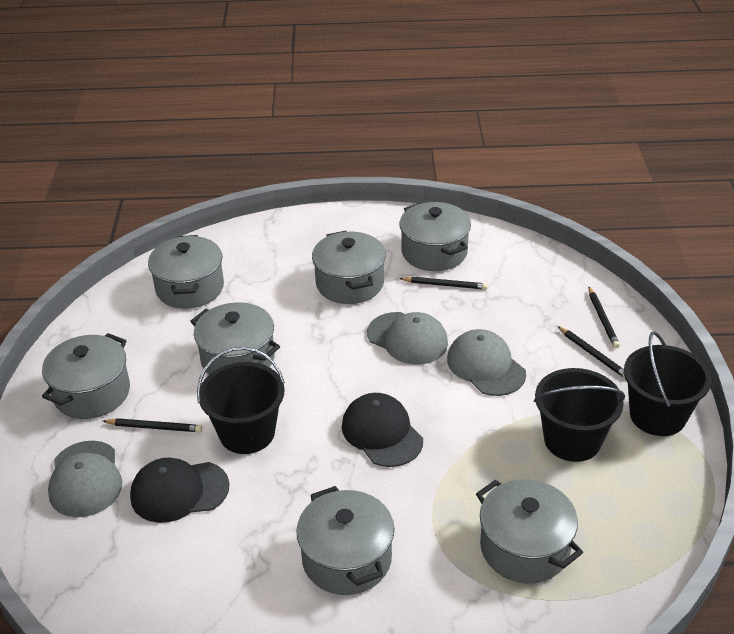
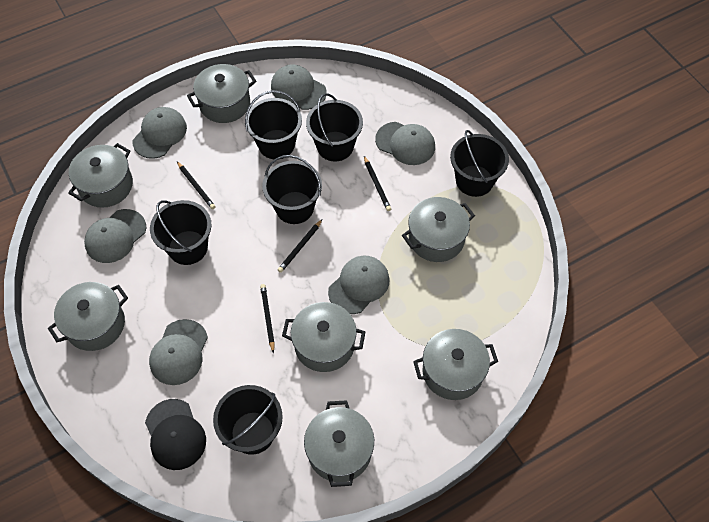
black bucket: 3 -> 6
black cap: 2 -> 1
grey cap: 3 -> 6

